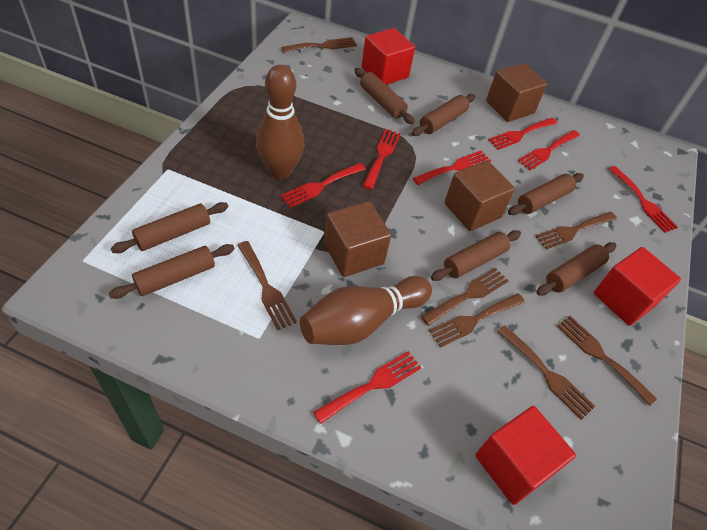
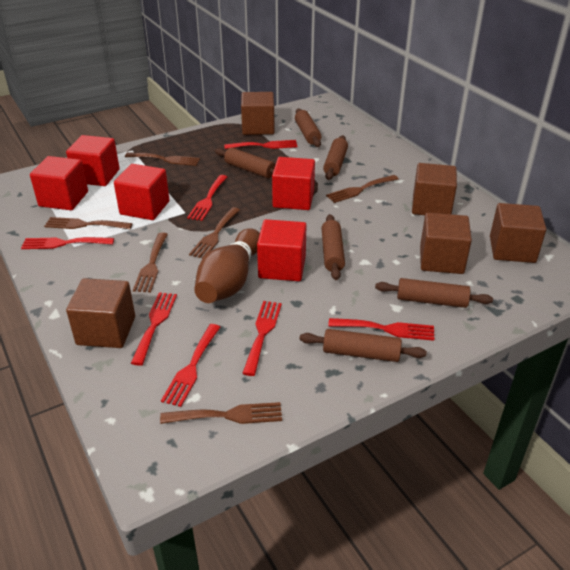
brown bowling pin: 2 -> 1
brown cube: 3 -> 5
brown fork: 7 -> 6
brown rolling pin: 7 -> 6
red cube: 3 -> 5

